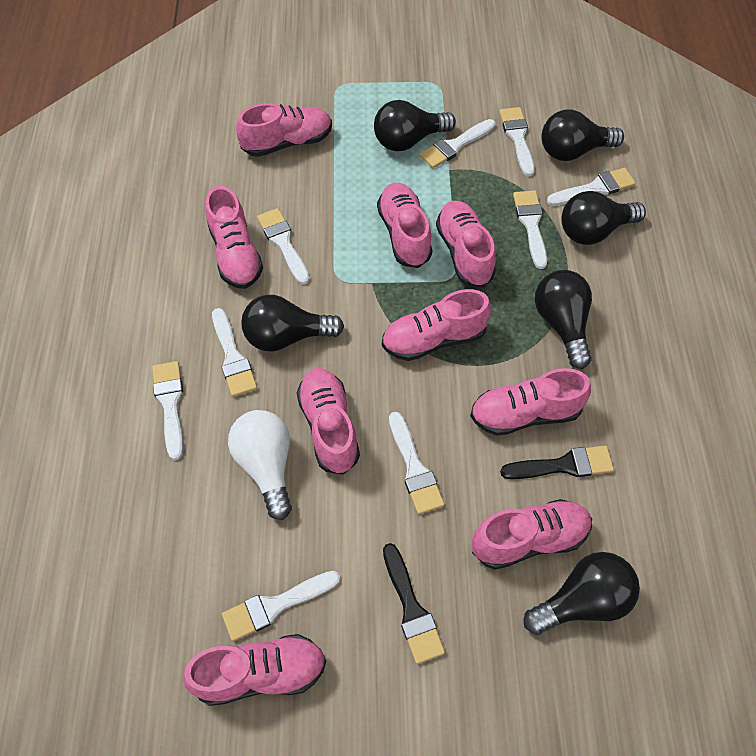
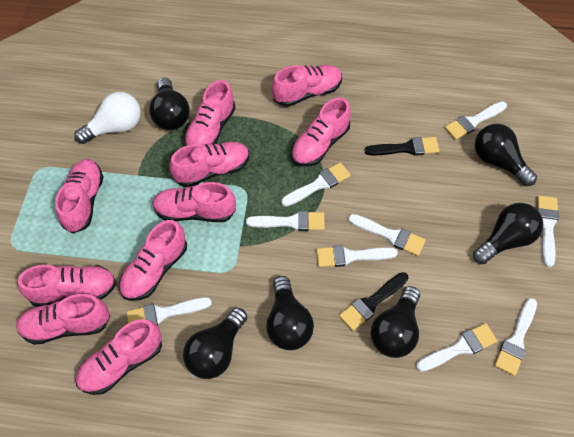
pink shoe: 9 -> 10

